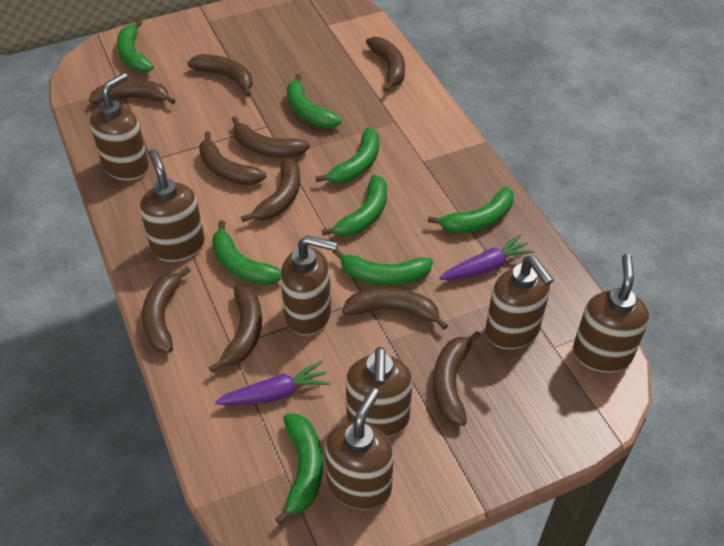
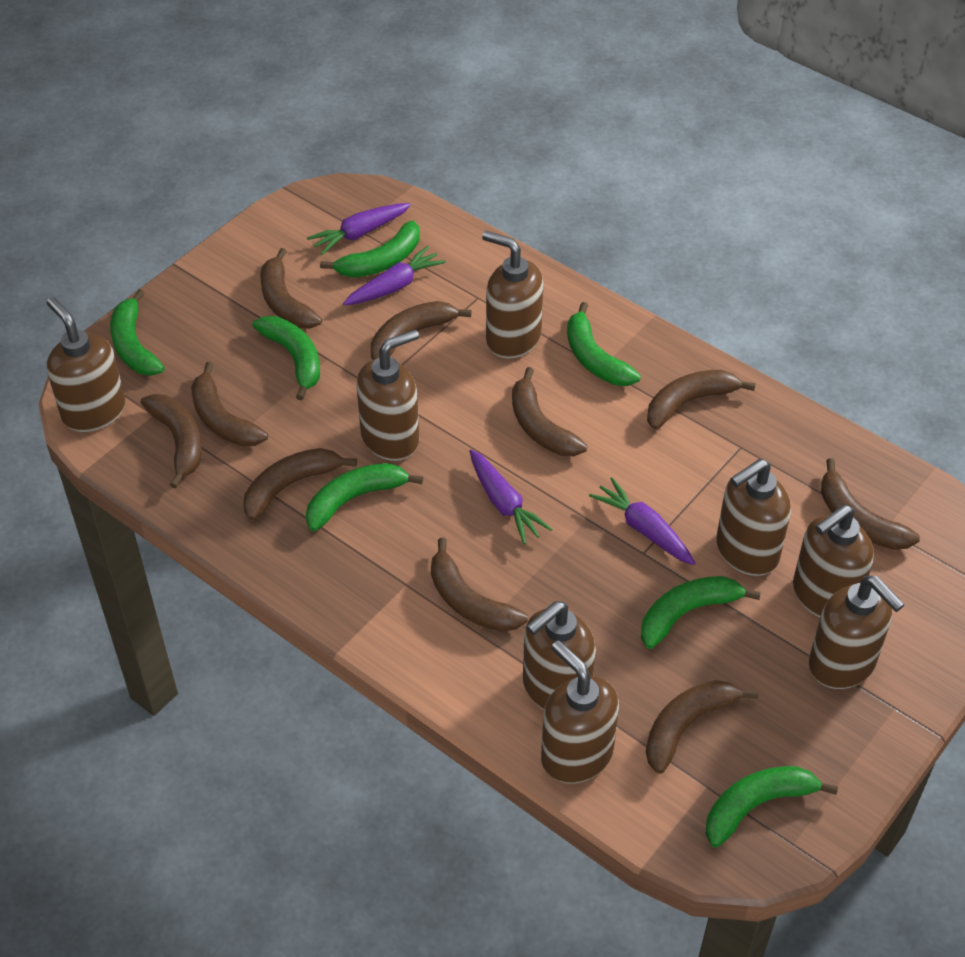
brown soap dispenser: 7 -> 8
green banana: 8 -> 7
purple carrot: 2 -> 4

